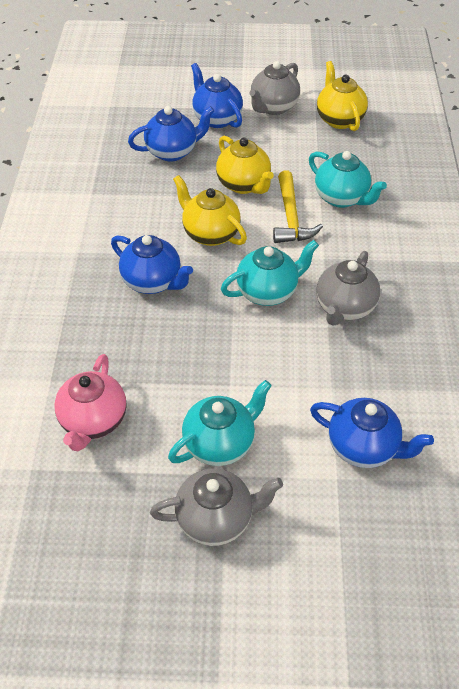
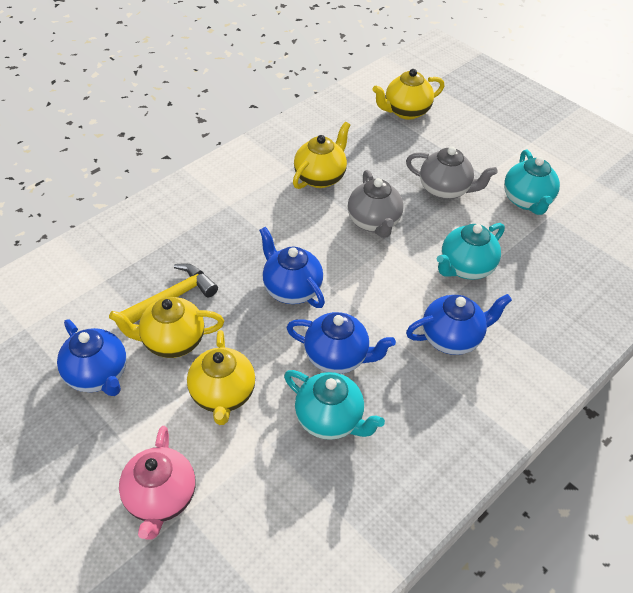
grey teapot: 3 -> 2
yellow teapot: 3 -> 4

